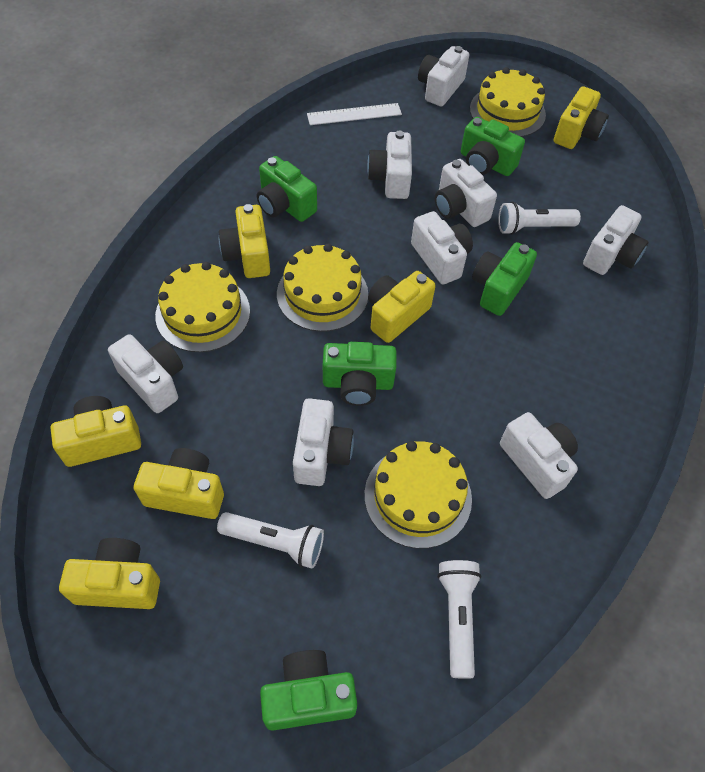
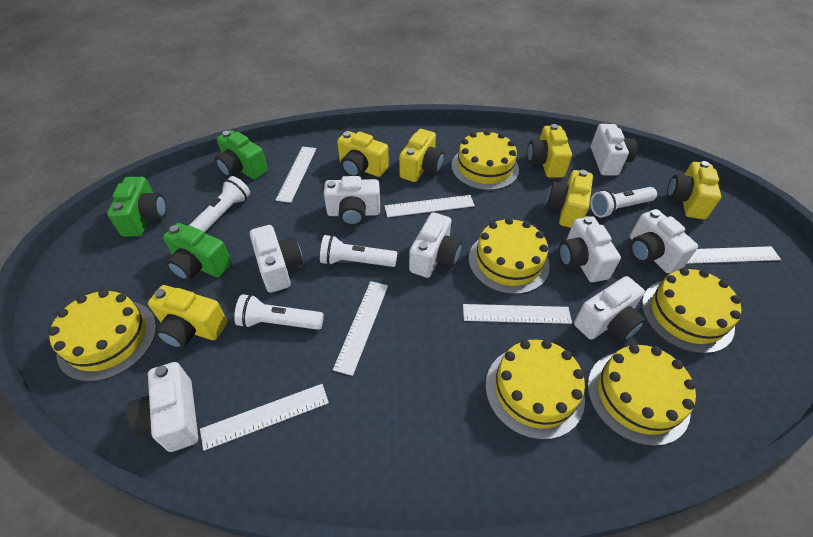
green camera: 5 -> 3
white flashlight: 3 -> 4
white ruler: 1 -> 6
yellow cake: 4 -> 6

